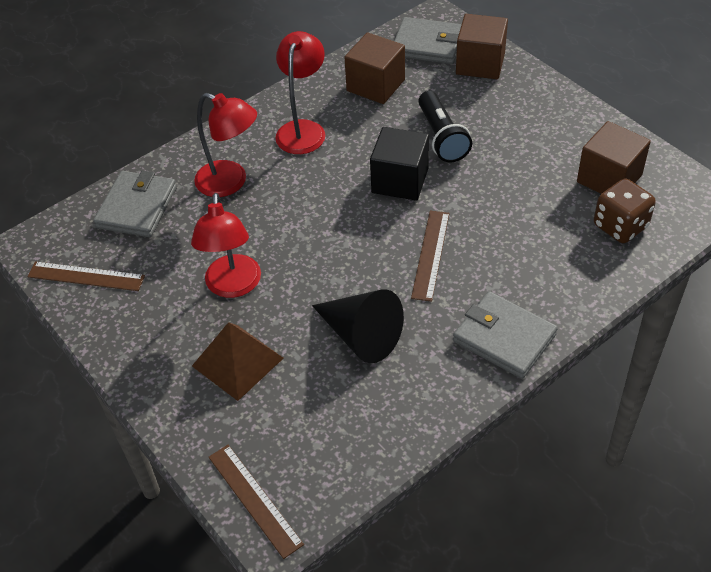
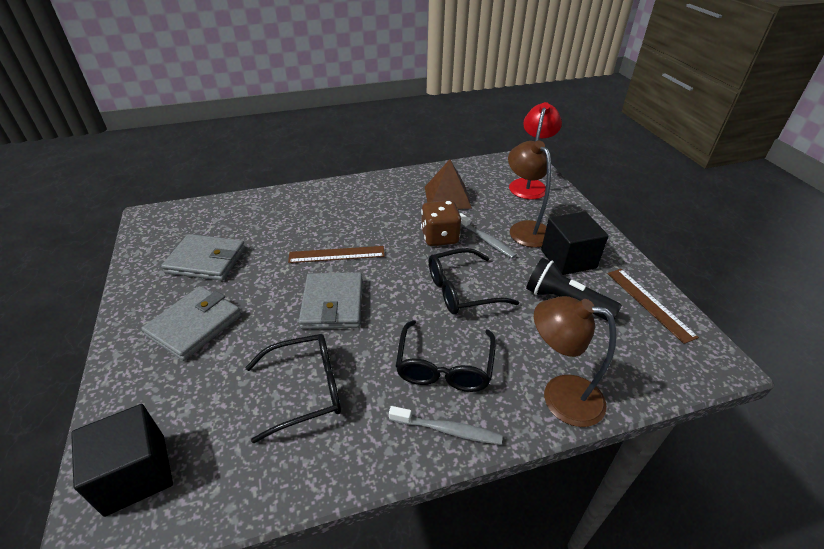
black cone: 1 -> 0
black cube: 1 -> 2
black glasses: 0 -> 3
brown cube: 3 -> 0
brown lamp: 0 -> 2
brown ruler: 3 -> 2
grey toothbrush: 0 -> 2
red lamp: 3 -> 1

